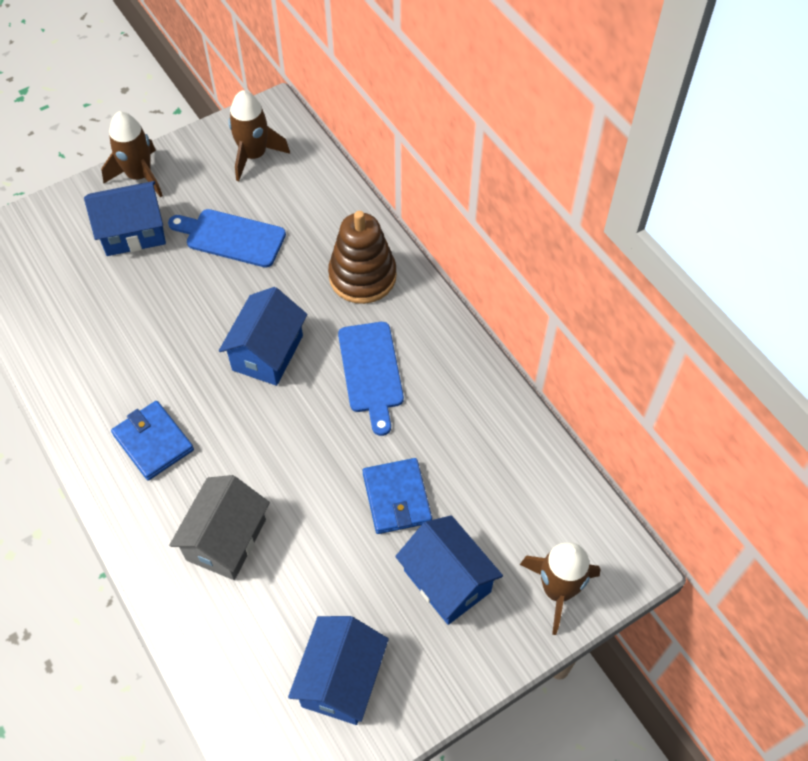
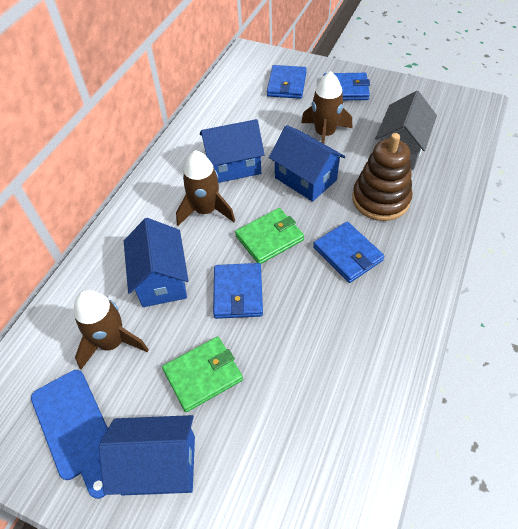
blue cutting board: 2 -> 1
blue wallet: 2 -> 4
green wallet: 0 -> 2

